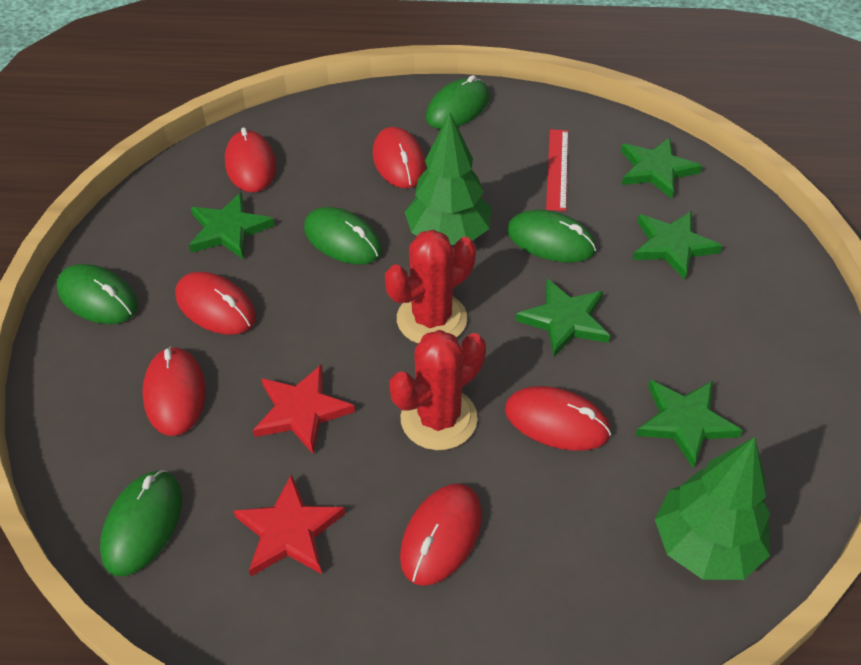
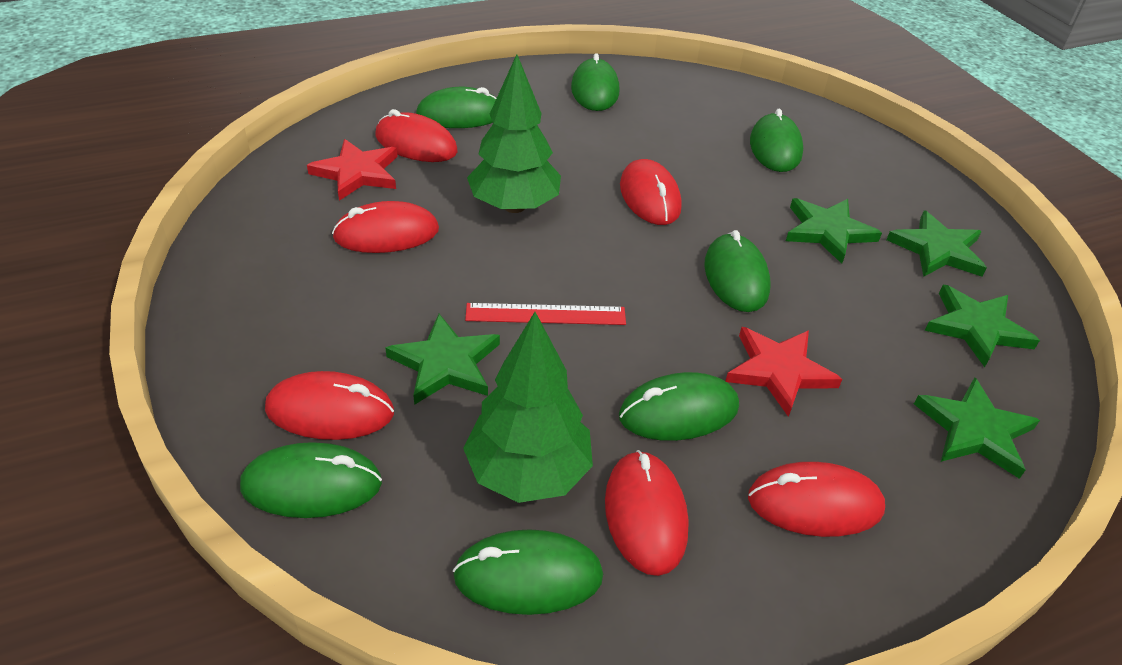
green mouse: 5 -> 7
red cactus: 2 -> 0

